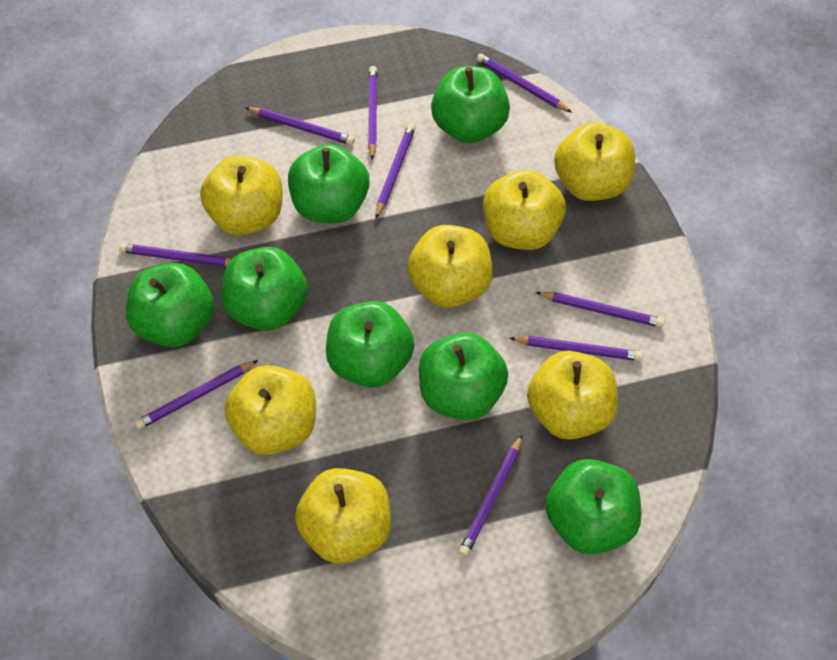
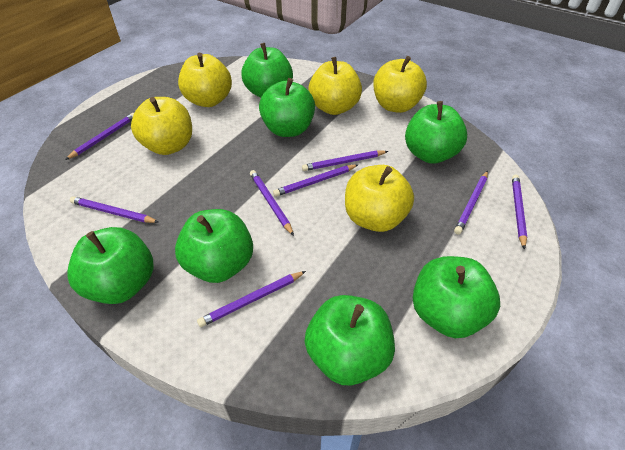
purple pencil: 9 -> 8
yellow apple: 7 -> 5

